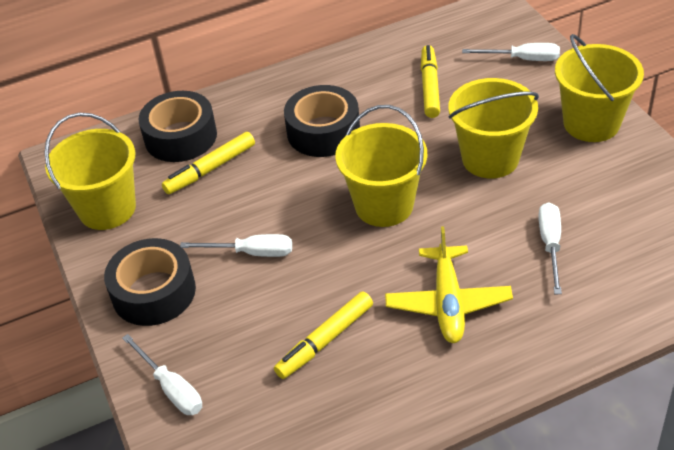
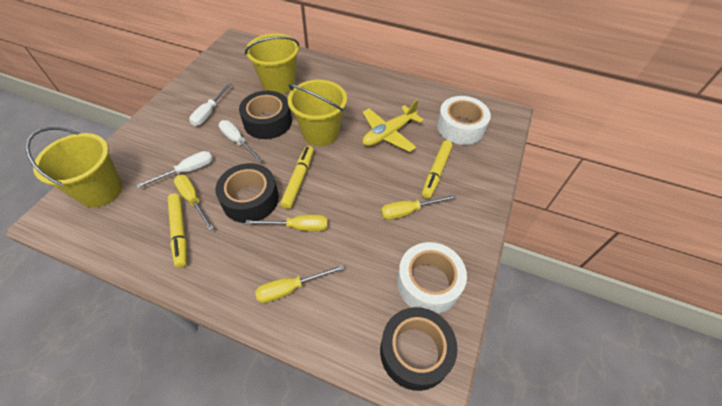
white screwdriver: 4 -> 3
white tape: 0 -> 2
yellow bucket: 4 -> 3
yellow screwdriver: 0 -> 4

